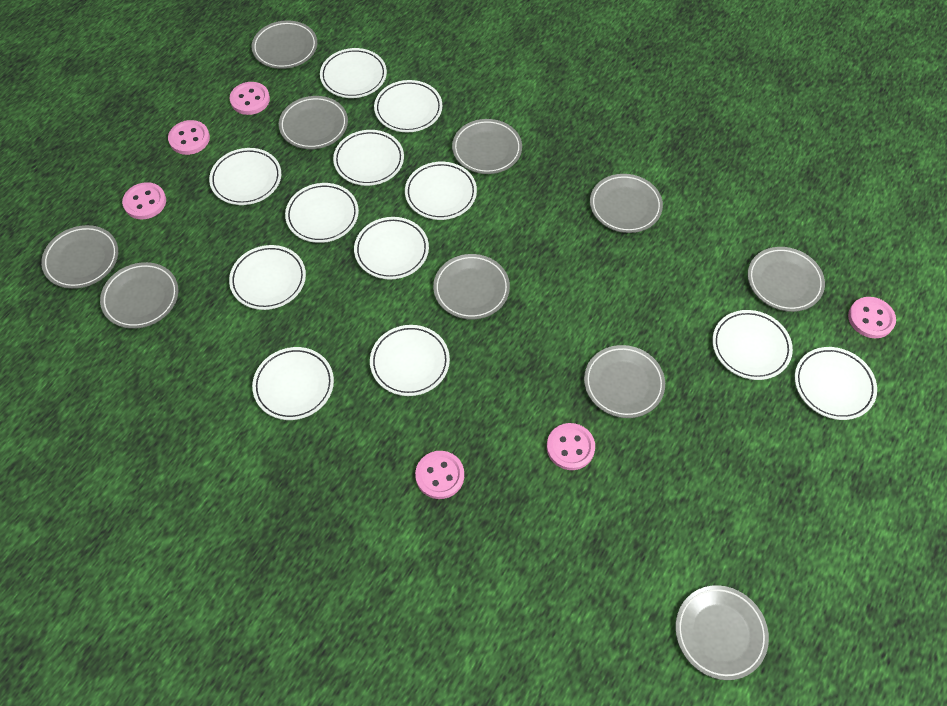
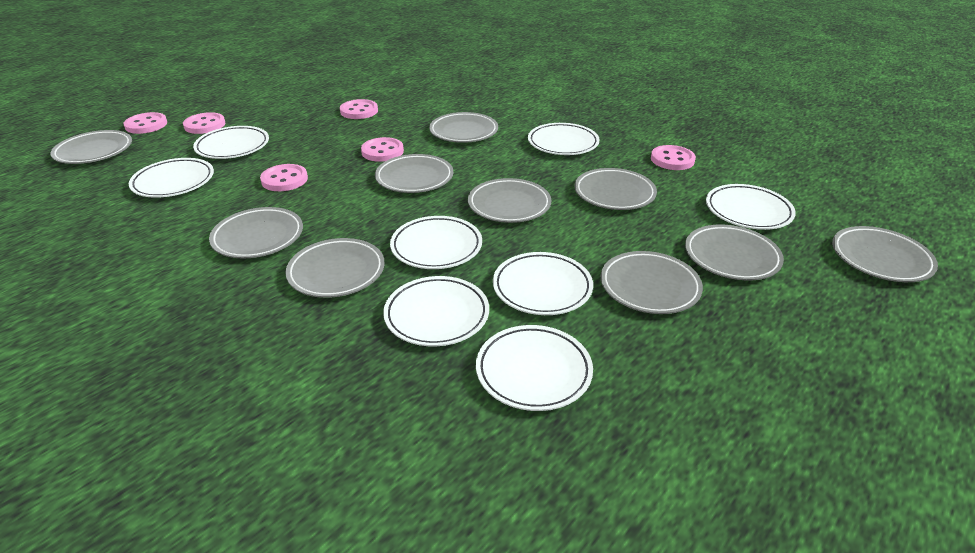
white plate: 12 -> 8

